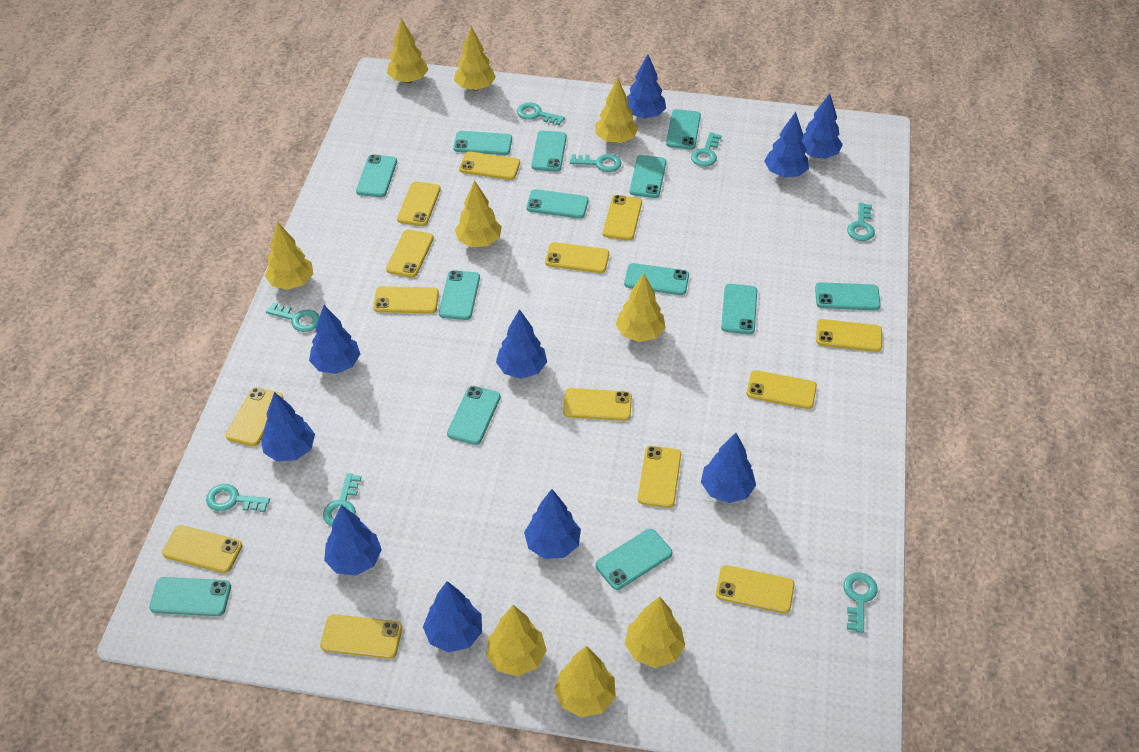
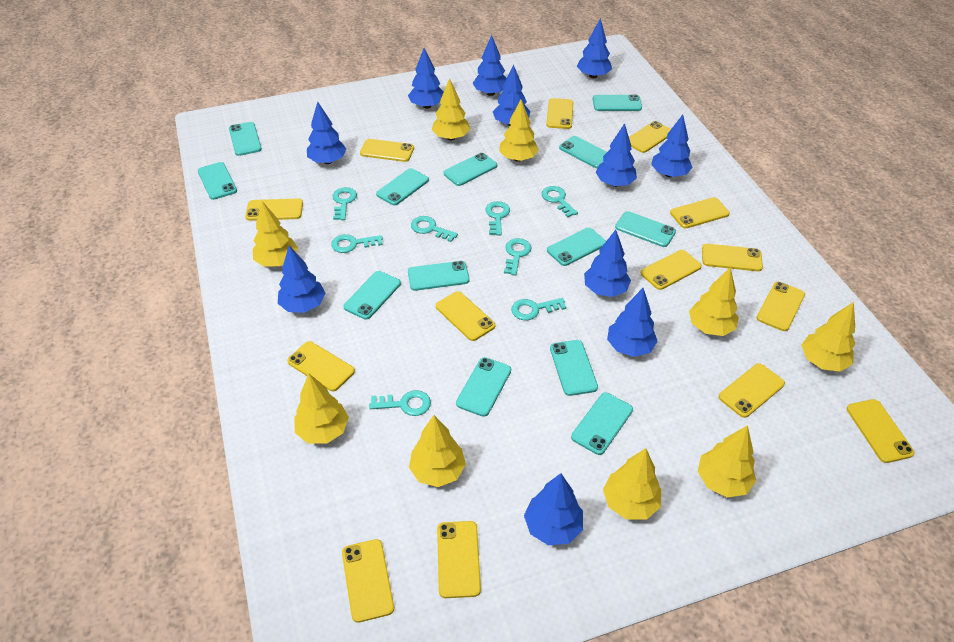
blue tree: 10 -> 11

